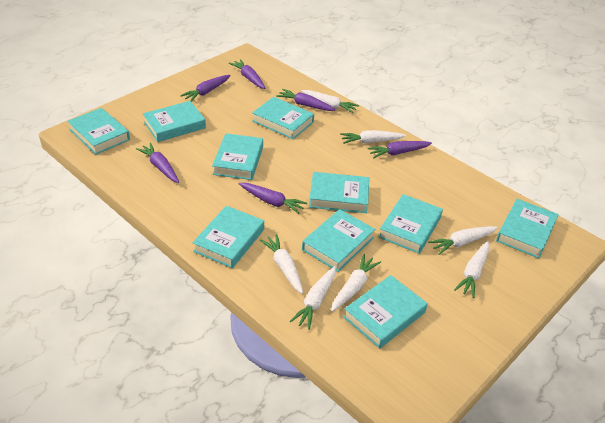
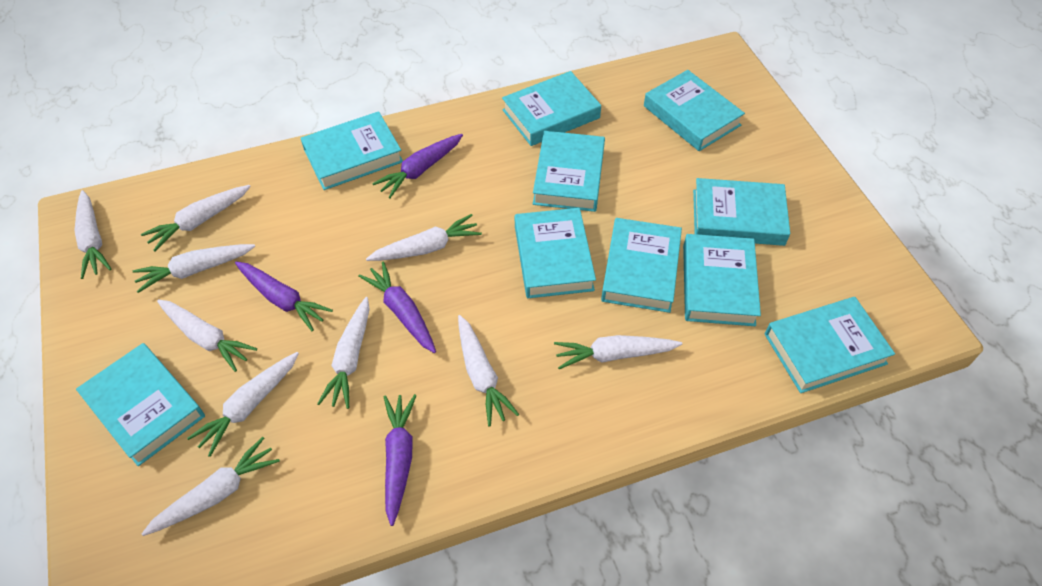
purple carrot: 6 -> 4
white carrot: 7 -> 10

